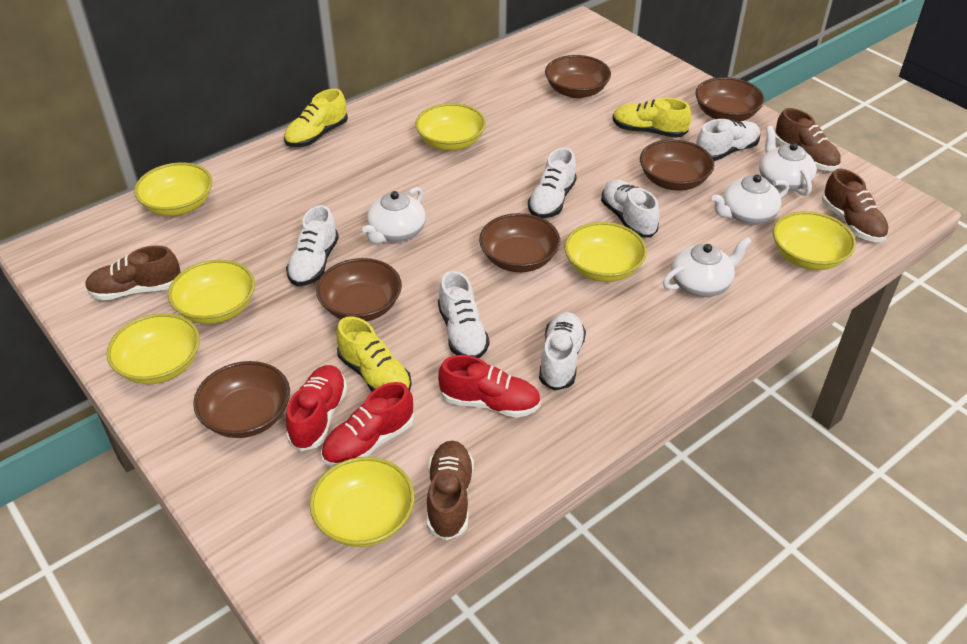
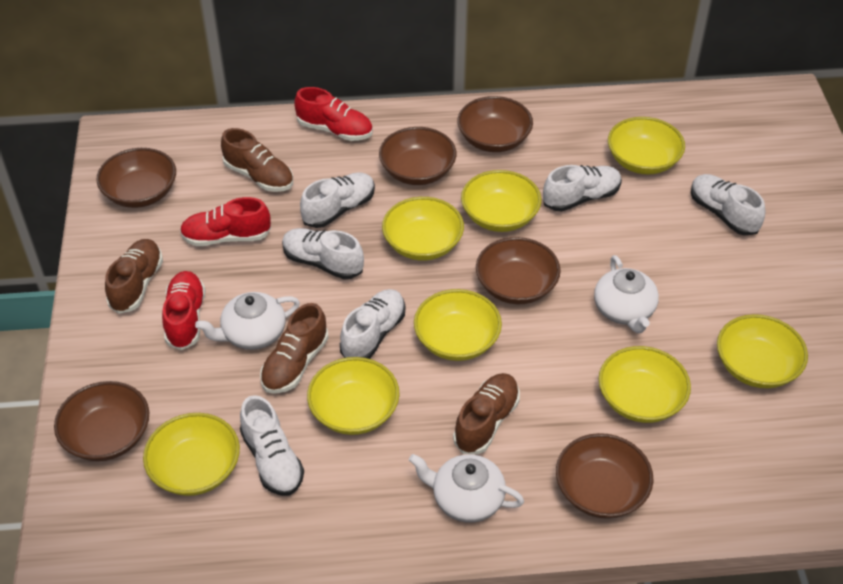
white teapot: 4 -> 3
yellow bowl: 7 -> 8
yellow shoe: 3 -> 0

